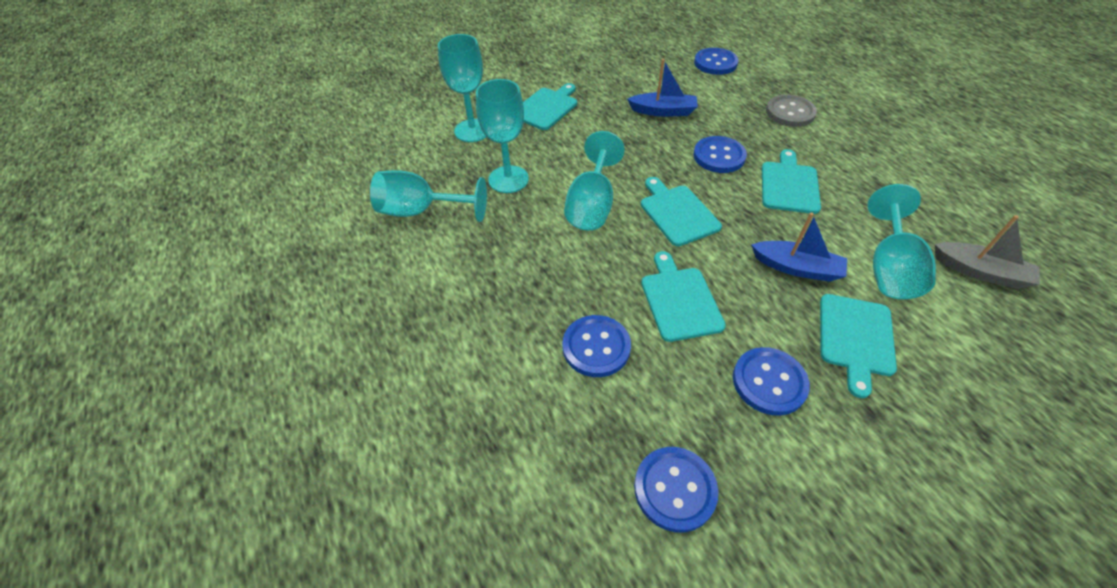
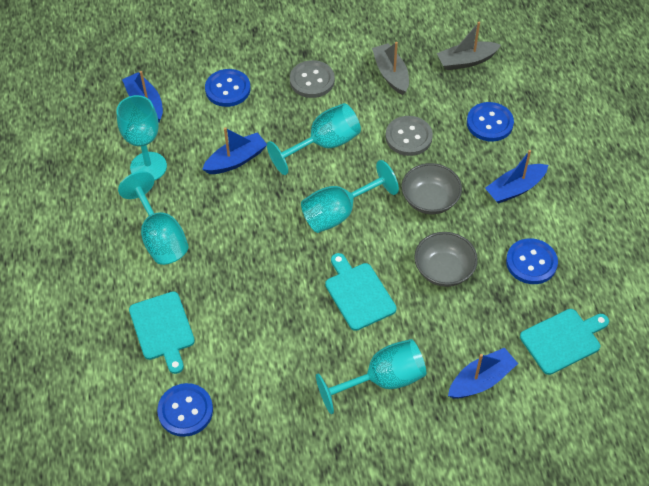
blue boat: 2 -> 4
blue button: 5 -> 4
grey boat: 1 -> 2
grey bowl: 0 -> 2
grey button: 1 -> 2
turquoise cutting board: 5 -> 3

